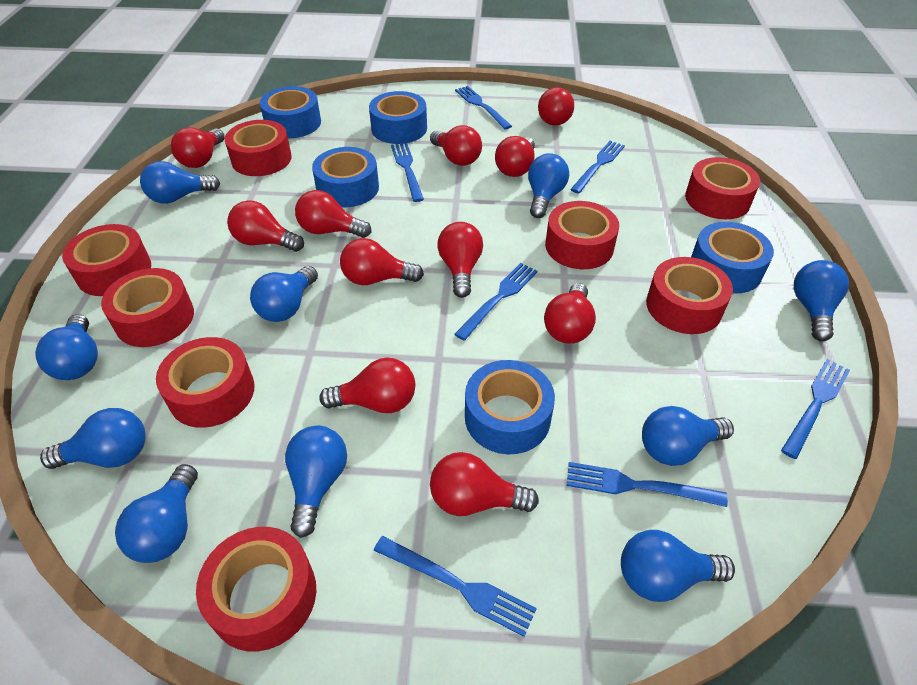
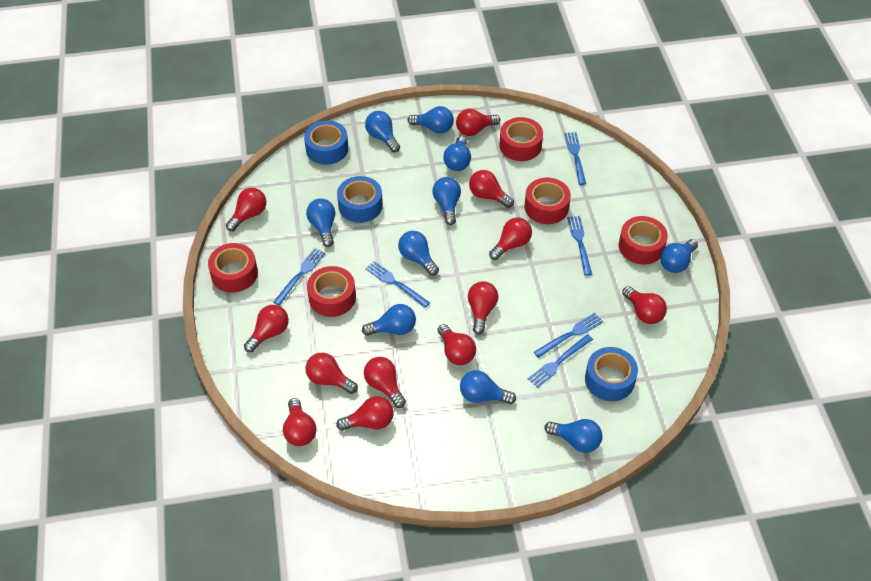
blue fork: 7 -> 6
blue tape: 5 -> 3
red light bulb: 11 -> 12
red tape: 8 -> 5

